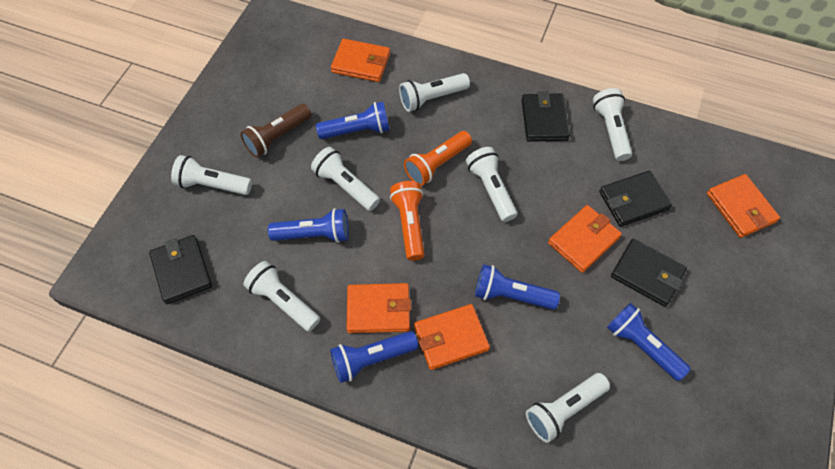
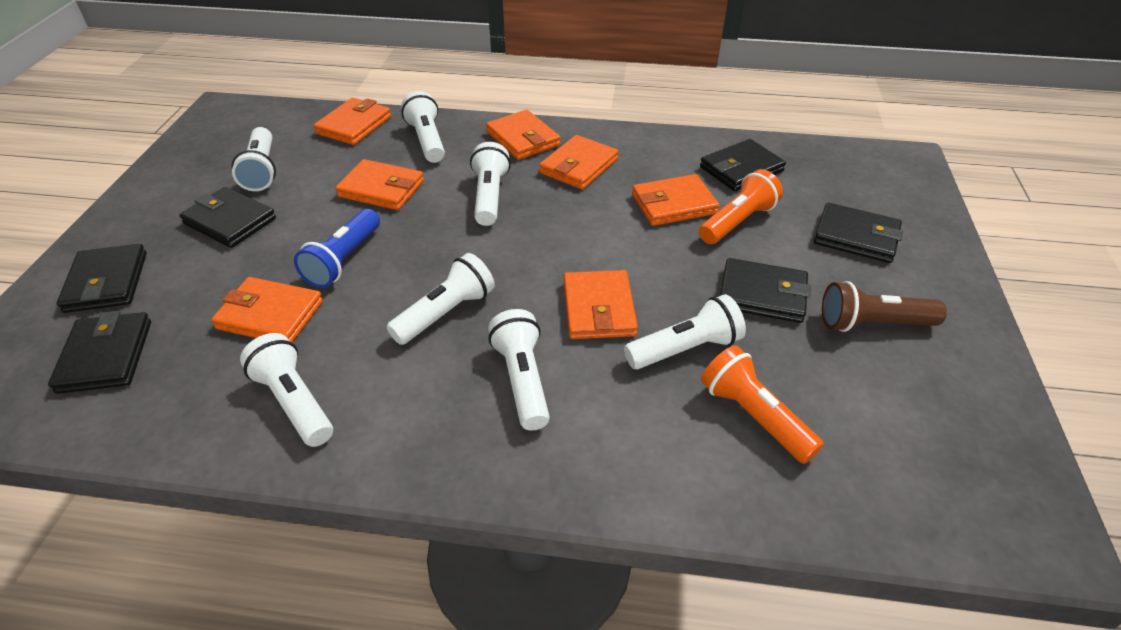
black wallet: 4 -> 6
blue flashlight: 5 -> 1
orange wallet: 5 -> 7

